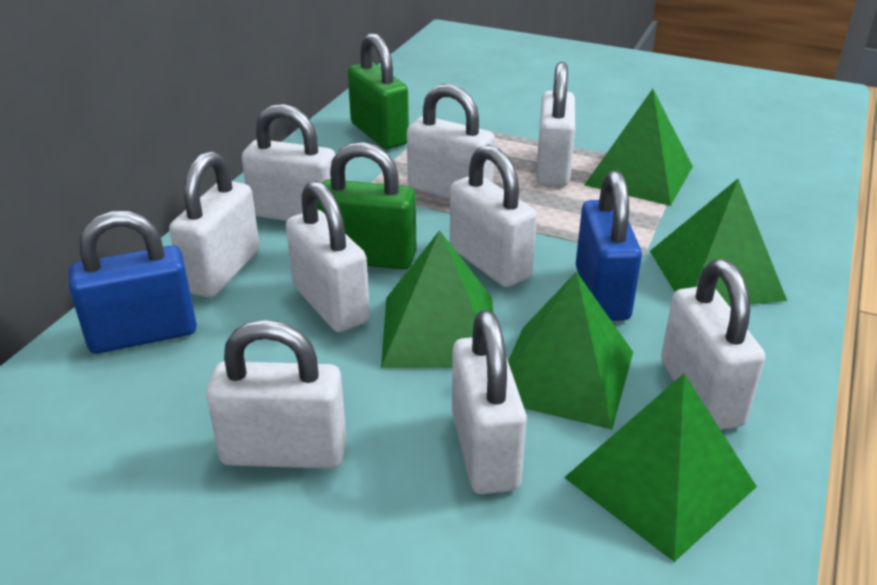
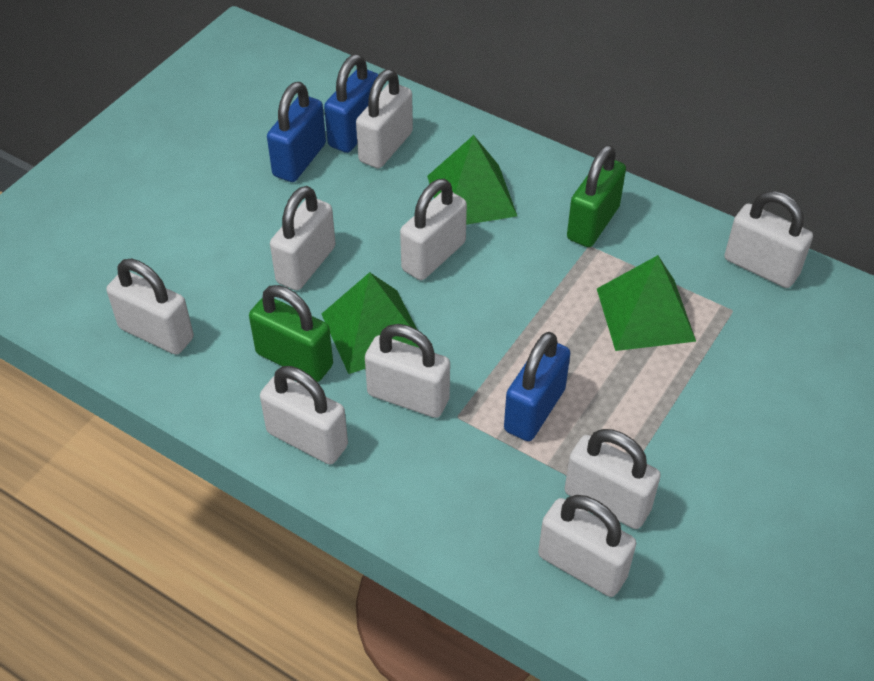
blue padlock: 2 -> 3
green pyramid: 5 -> 3

